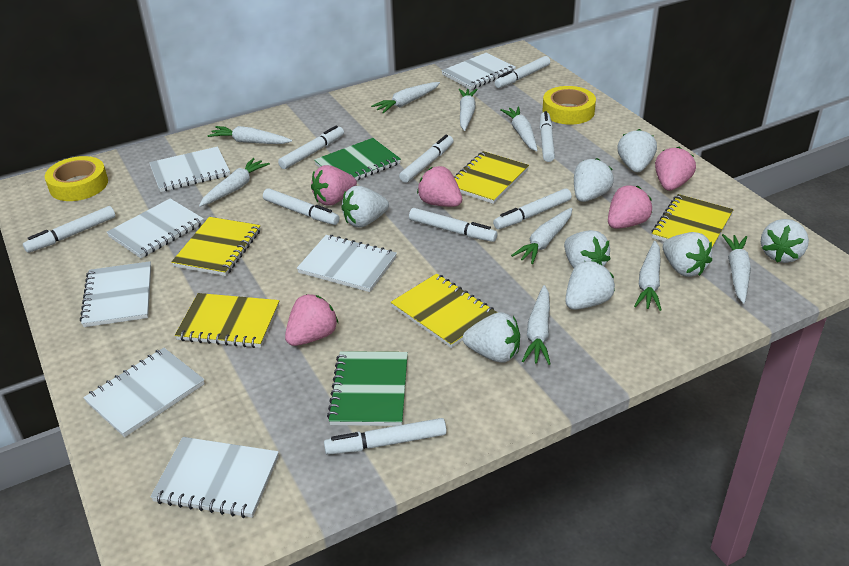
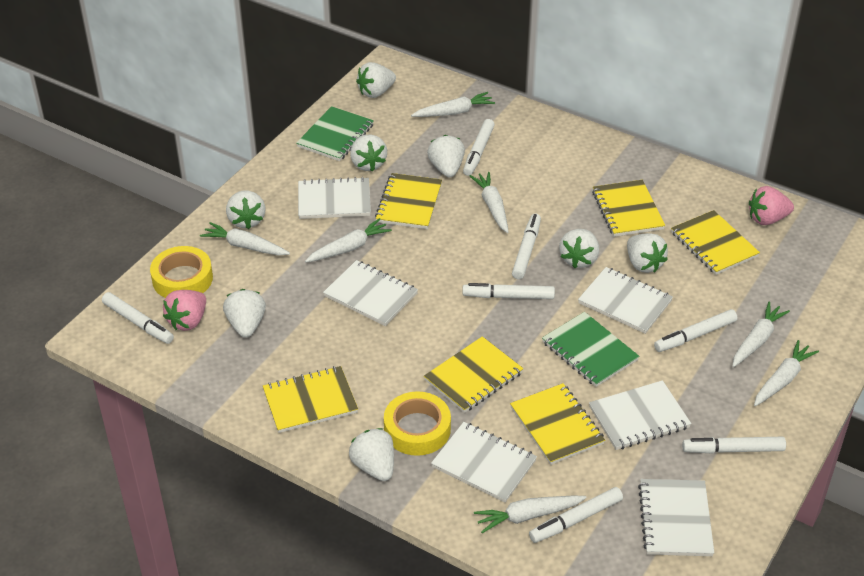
pink strawberry: 5 -> 2
white carrot: 9 -> 7
white marker: 9 -> 7
white notebook: 7 -> 6
yellow notebook: 5 -> 6

